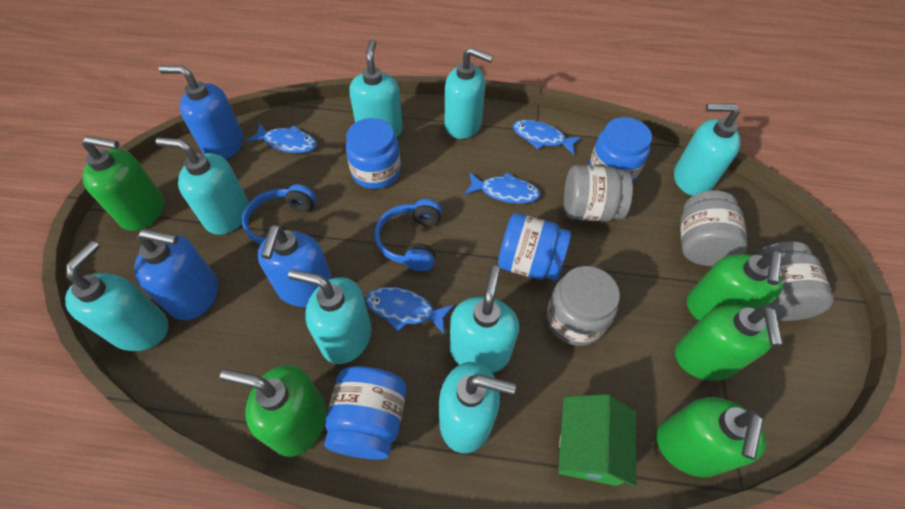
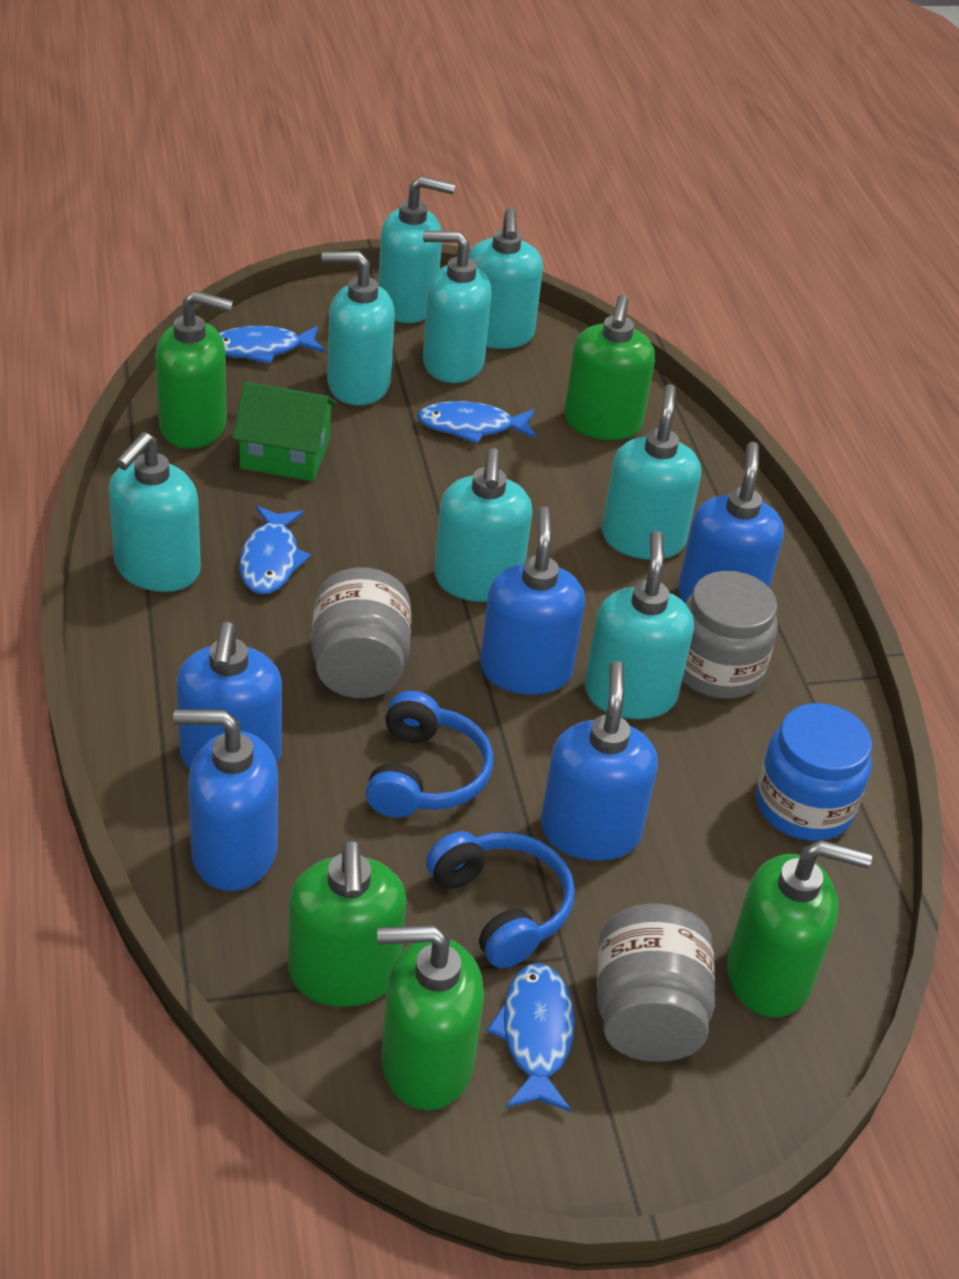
blue jar: 4 -> 1
blue soap dispenser: 3 -> 5
grey jar: 4 -> 3

